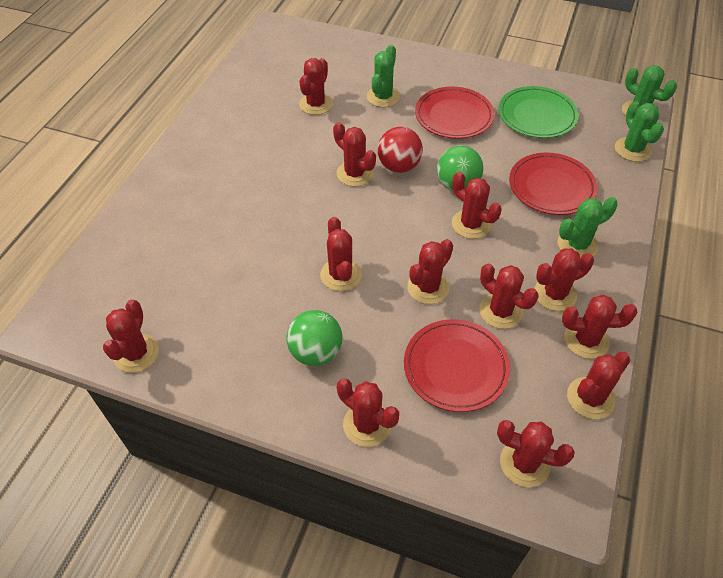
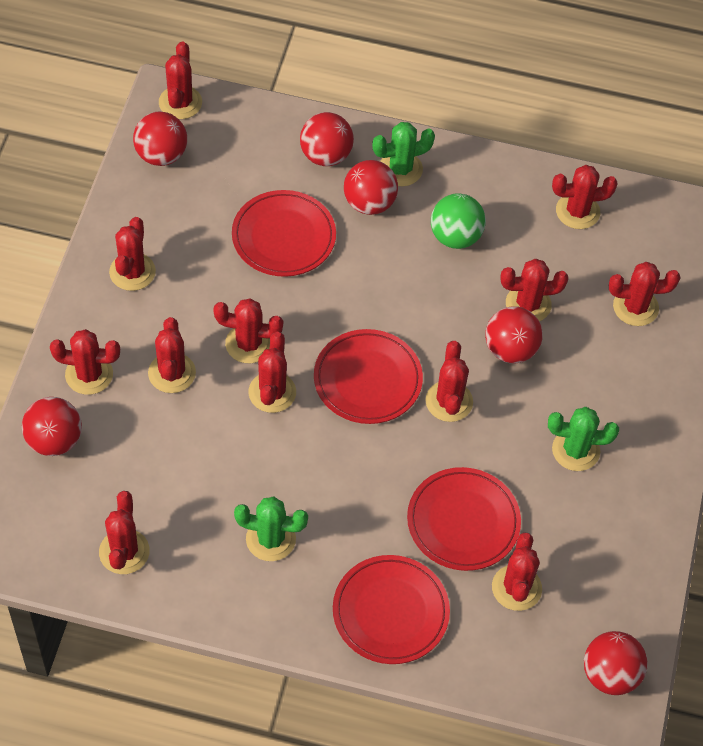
green ball: 2 -> 1
green cactus: 4 -> 3
green plate: 1 -> 0
red ball: 1 -> 6
red plate: 3 -> 4

